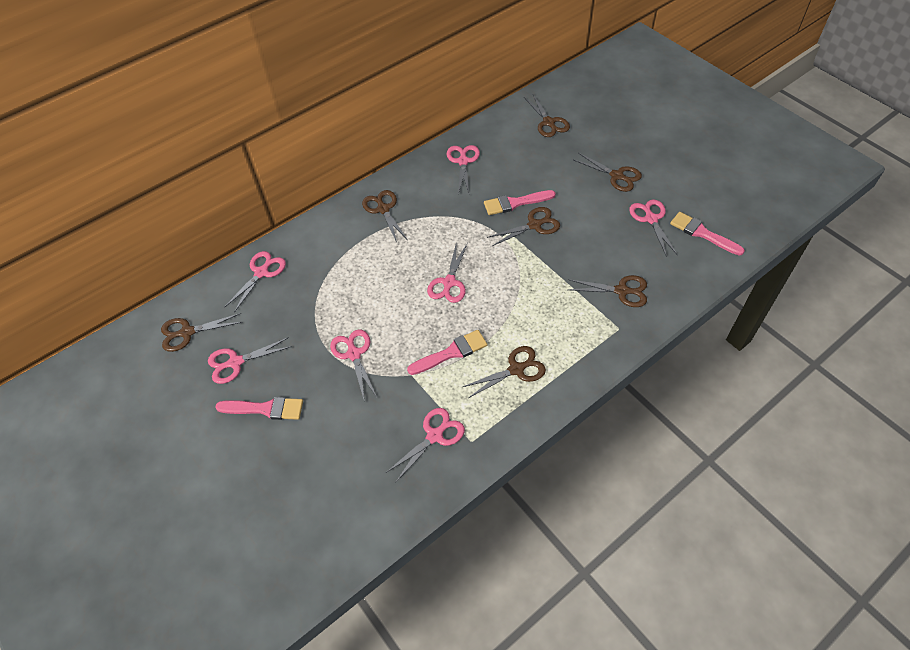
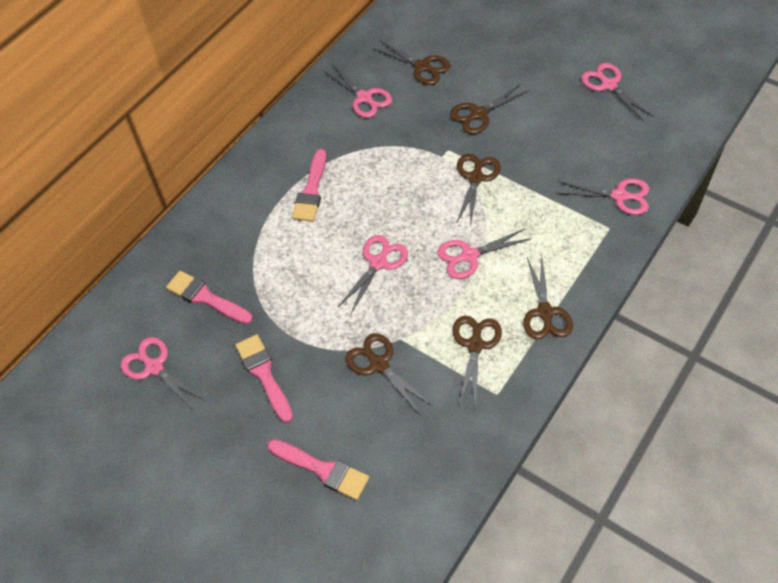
brown scissors: 7 -> 6
pink scissors: 7 -> 6

